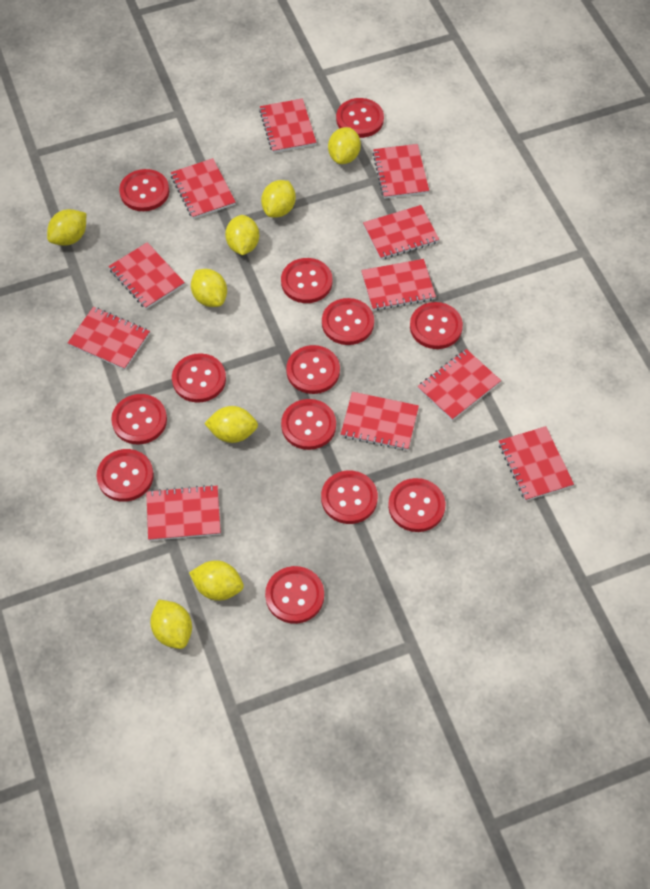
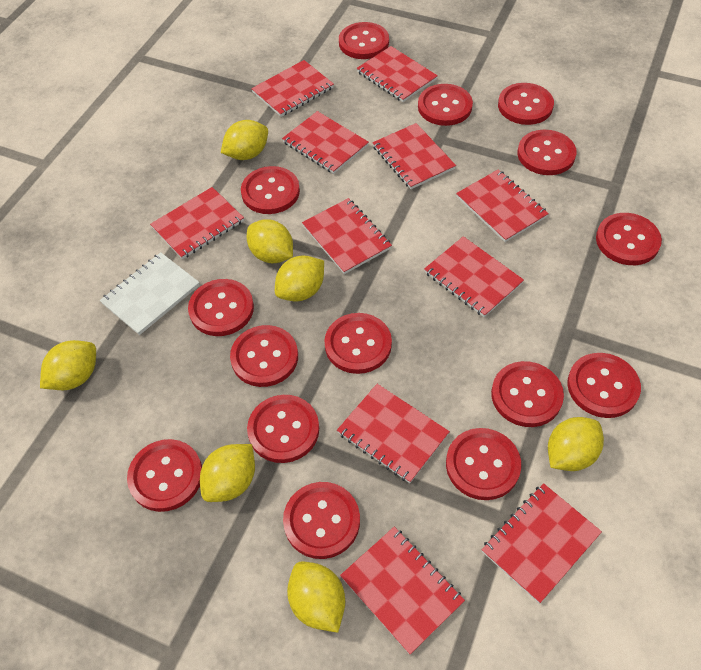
red button: 13 -> 15
white notebook: 0 -> 1
yellow lemon: 8 -> 7

